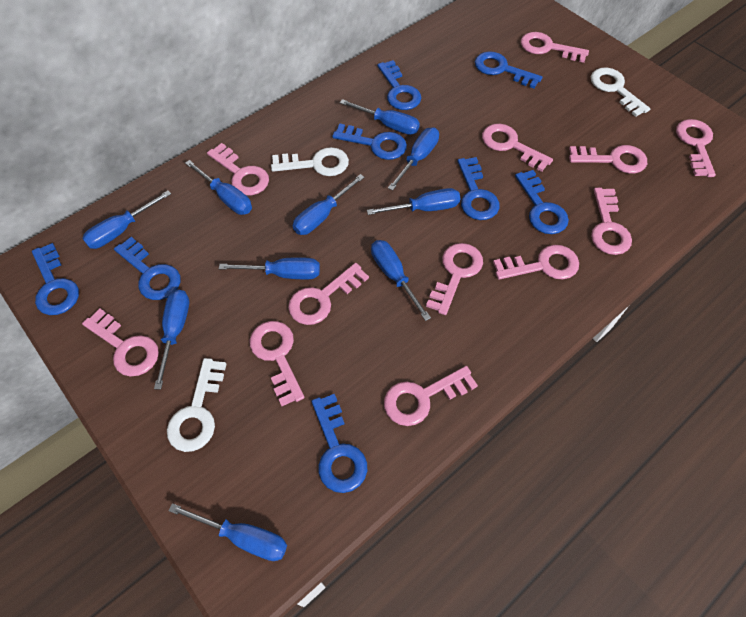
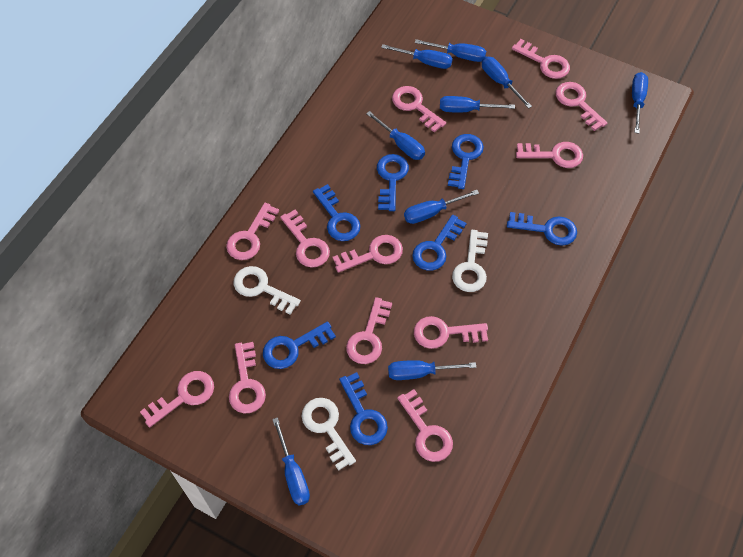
blue key: 8 -> 7
blue screwdriver: 10 -> 9

